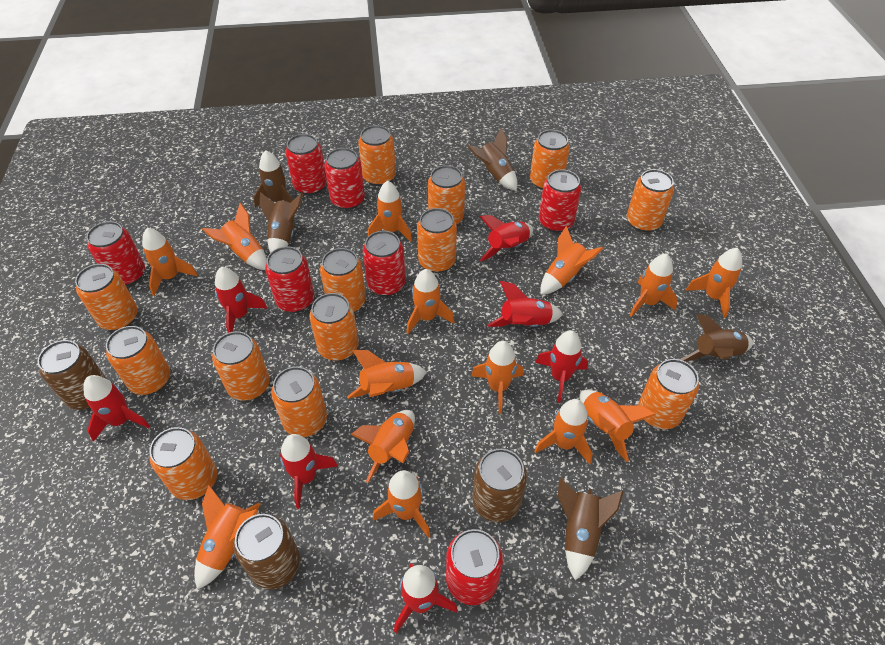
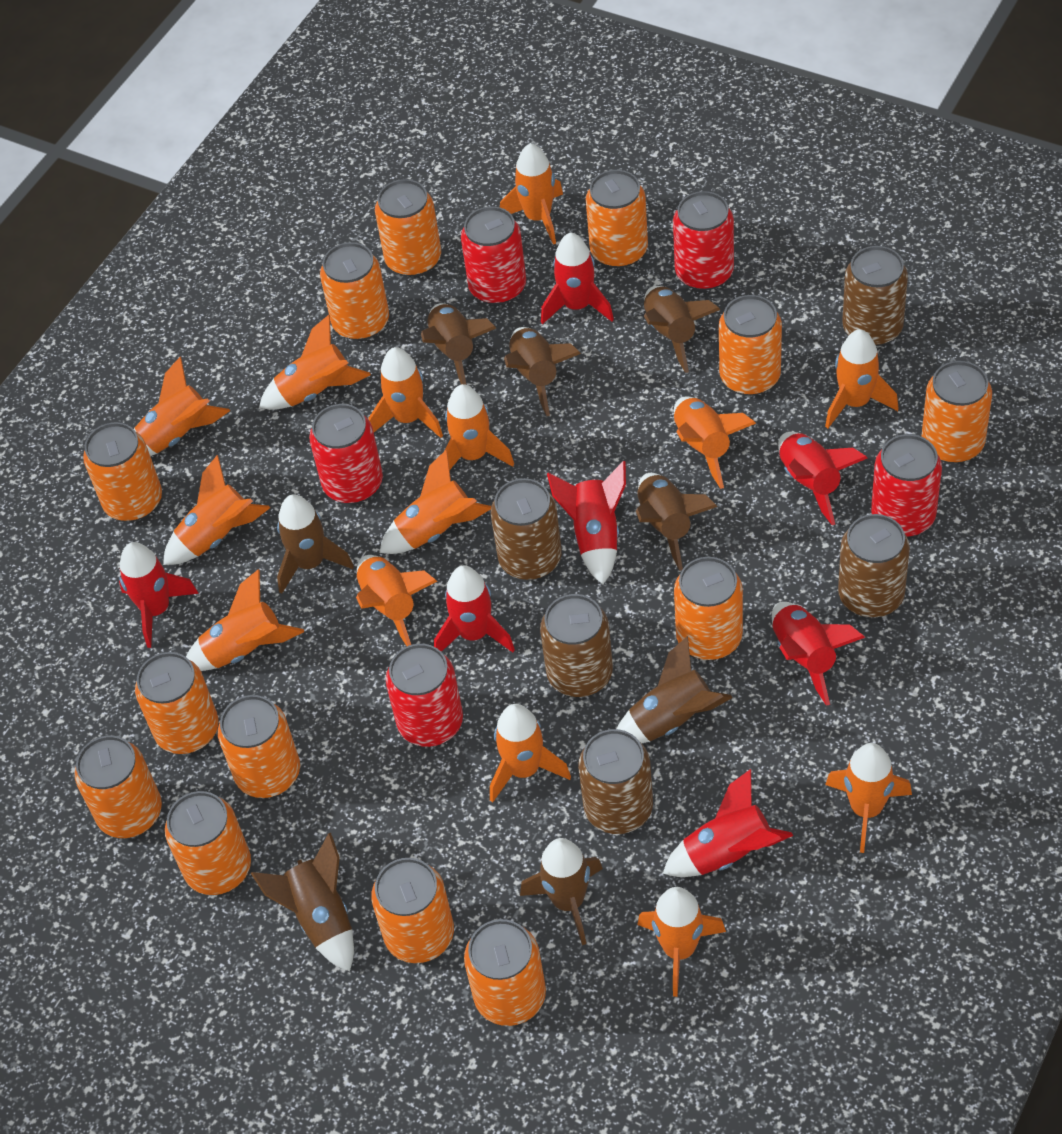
brown can: 3 -> 5
brown rocket: 5 -> 8
red can: 7 -> 5

